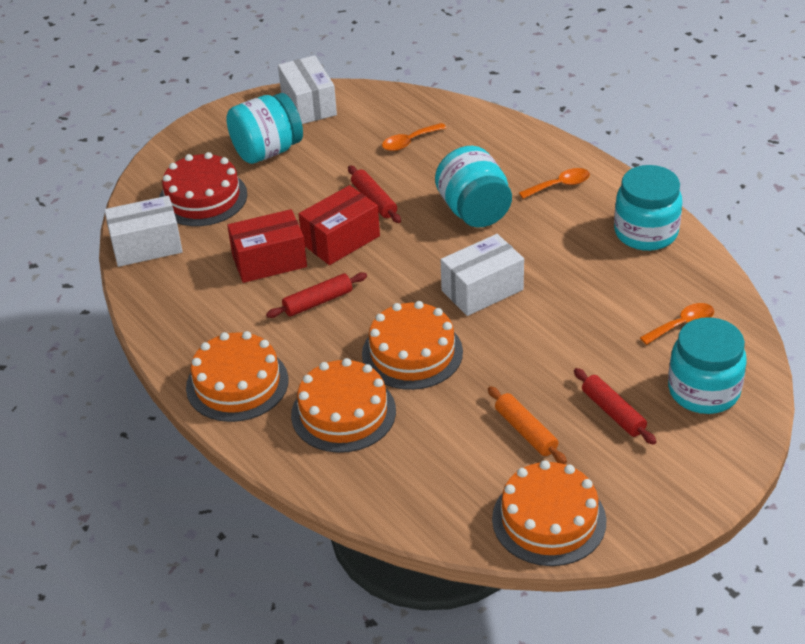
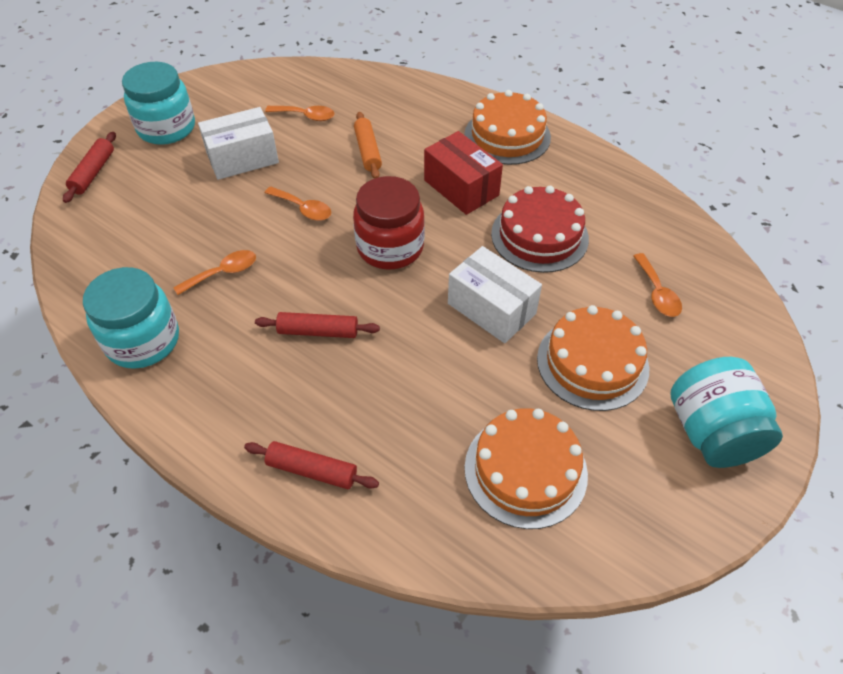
orange cake: 4 -> 3
orange spoon: 3 -> 4
red box: 2 -> 1
red jar: 0 -> 1
turquoise jar: 4 -> 3
white box: 3 -> 2

